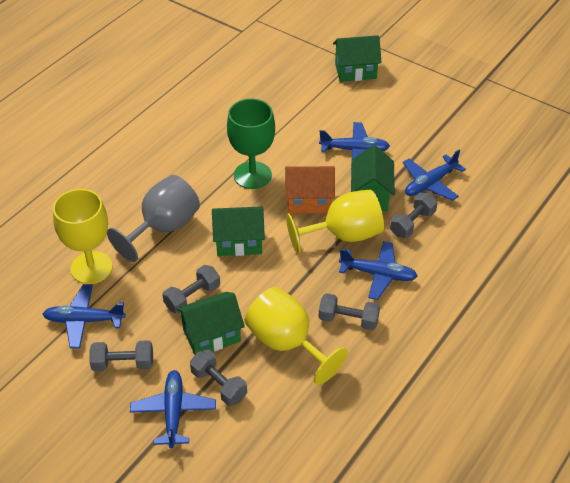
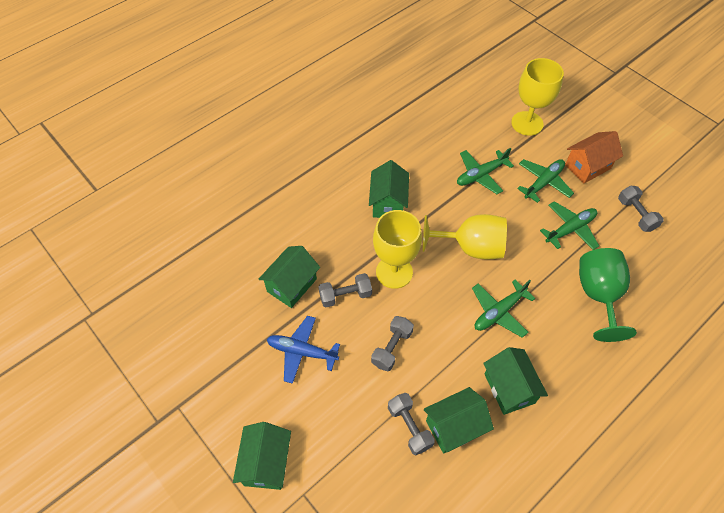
blue plane: 5 -> 1
green house: 4 -> 5
green plane: 0 -> 4
grey dumbbell: 5 -> 4
grey goblet: 1 -> 0

